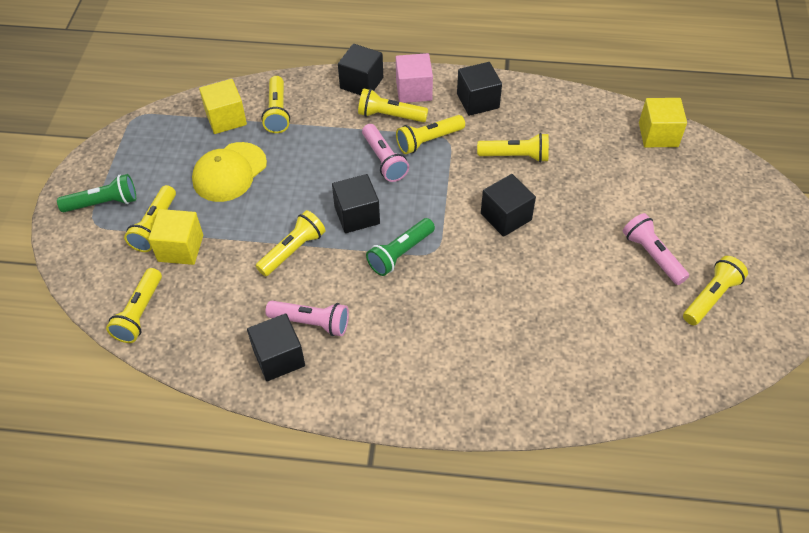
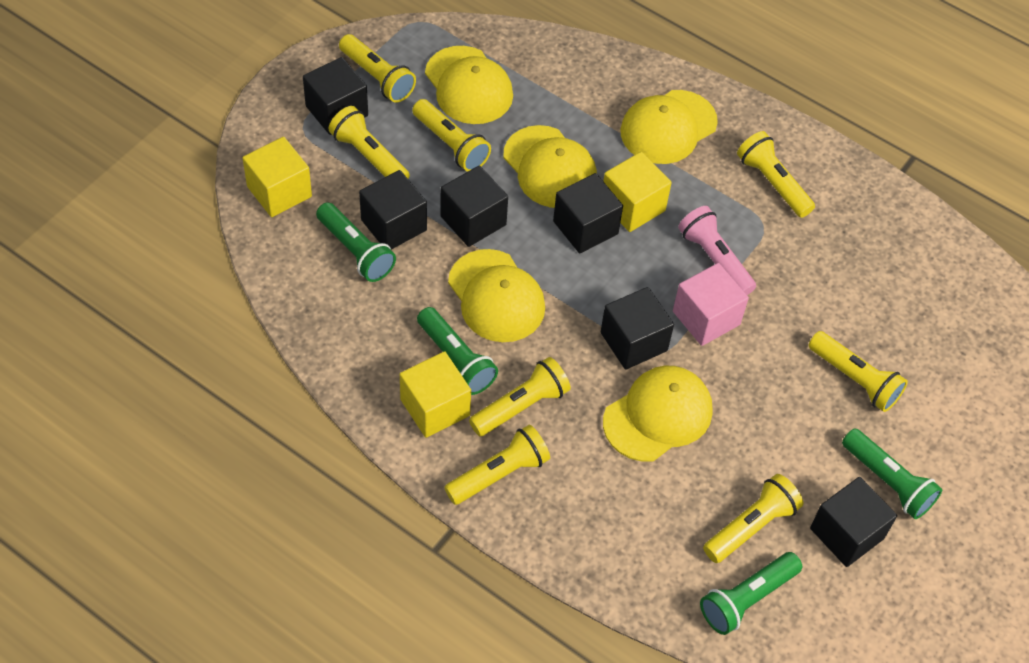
black cube: 5 -> 6
green flashlight: 2 -> 4
pink flashlight: 3 -> 1
yellow cap: 1 -> 5

